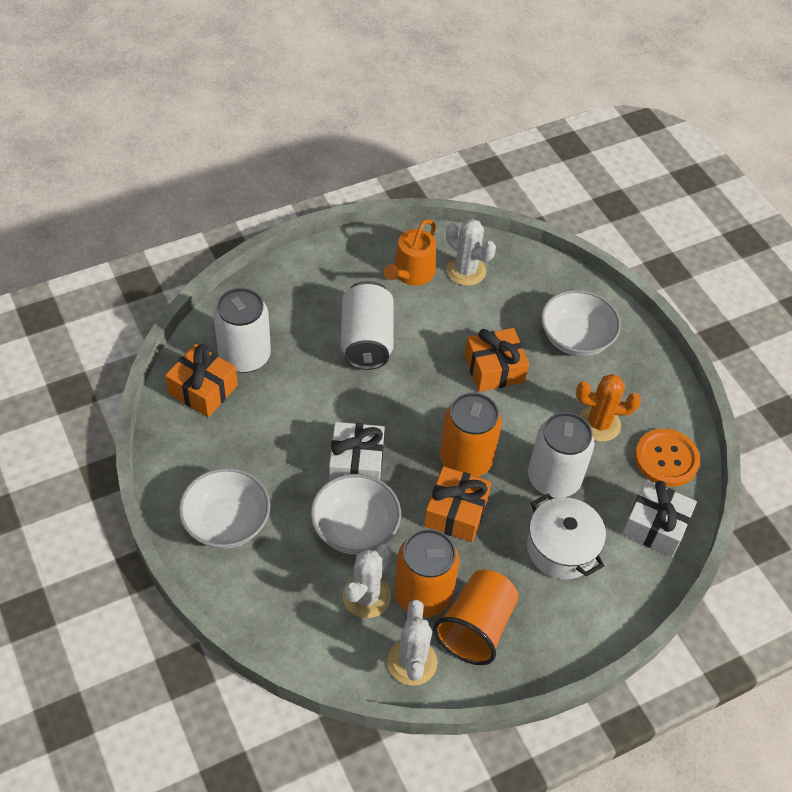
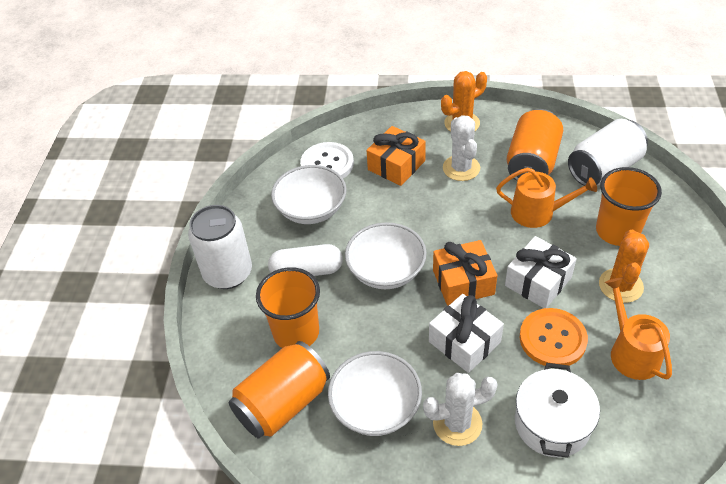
orange cactus: 1 -> 2
orange cup: 1 -> 2
orange gift: 3 -> 2
orange watering can: 1 -> 2
white button: 0 -> 1
white cactus: 3 -> 2
white can: 3 -> 2
white capsule: 0 -> 1

